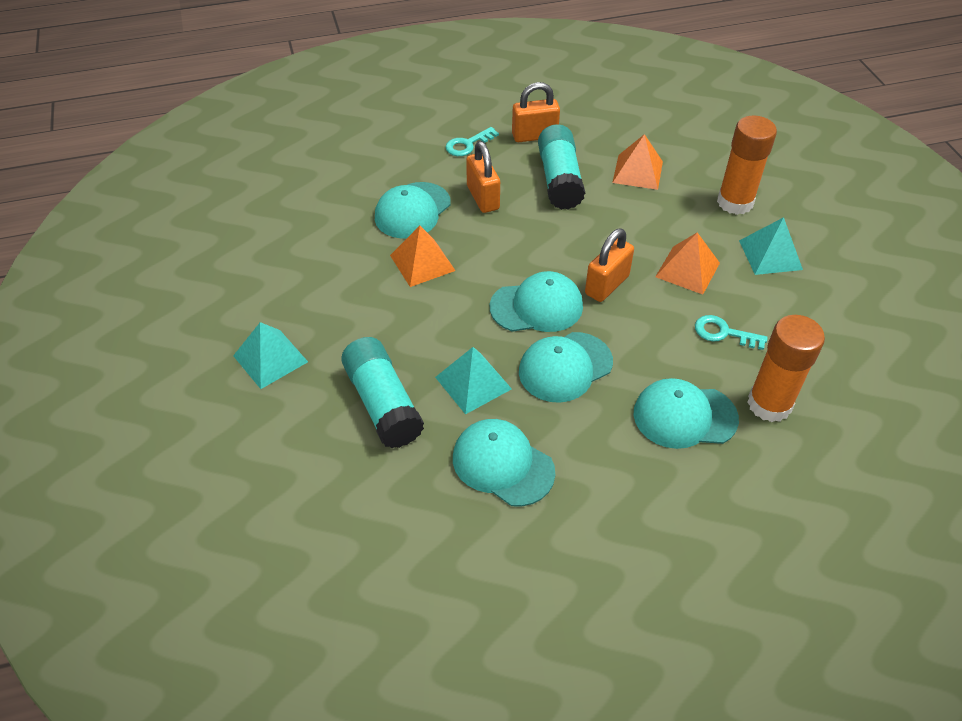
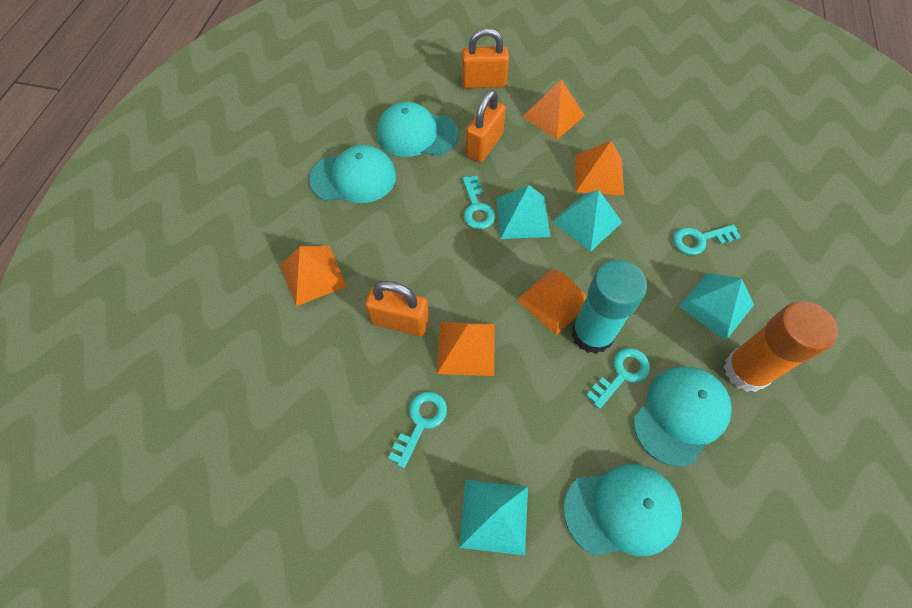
orange glue stick: 2 -> 1
orange pyramid: 3 -> 5
turquoise cap: 5 -> 4
turquoise glue stick: 2 -> 1
turquoise key: 2 -> 4
turquoise pyramid: 3 -> 4

